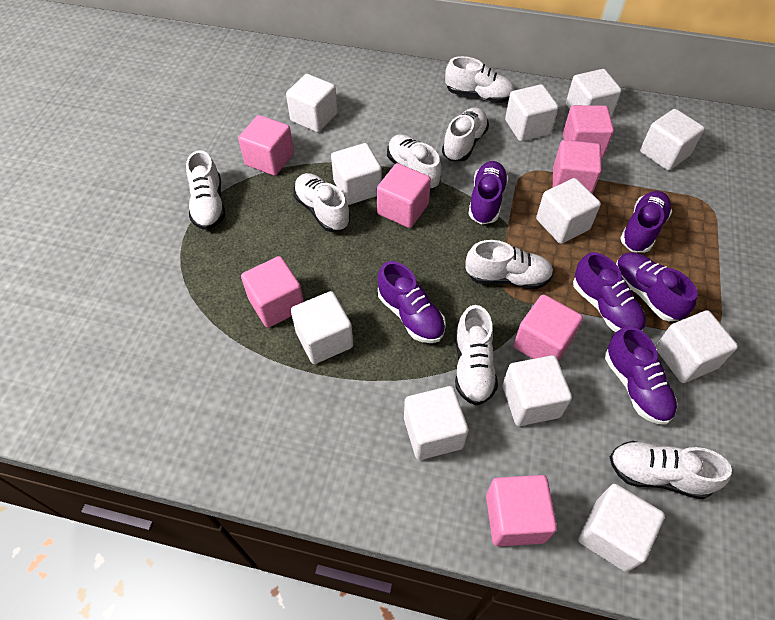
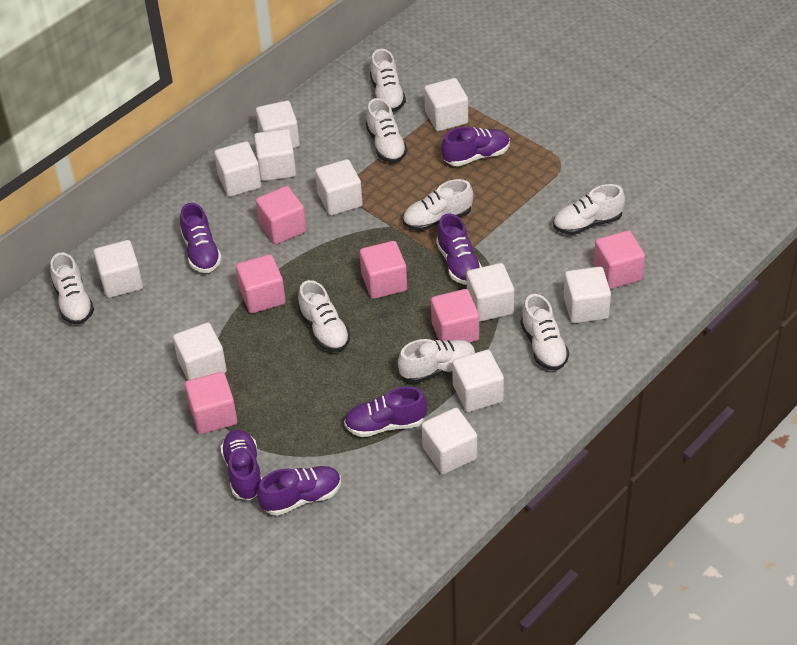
pink cube: 7 -> 6

